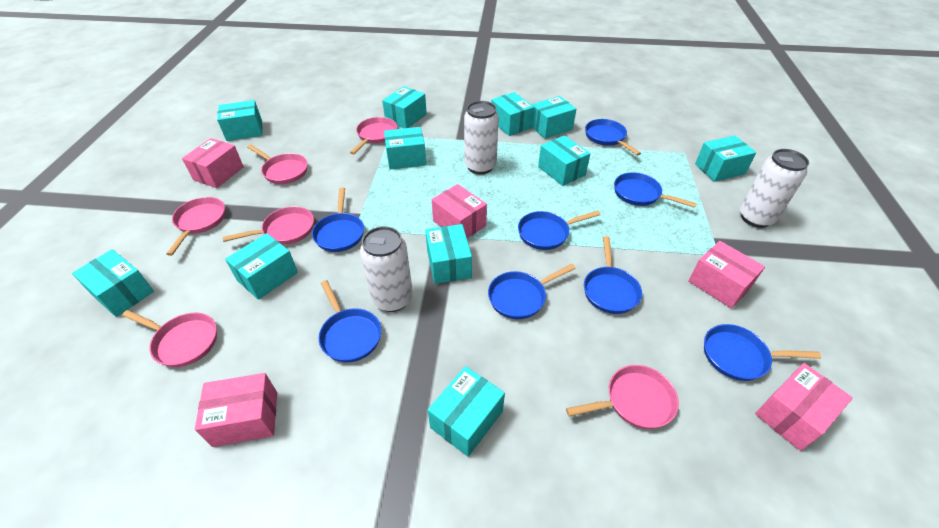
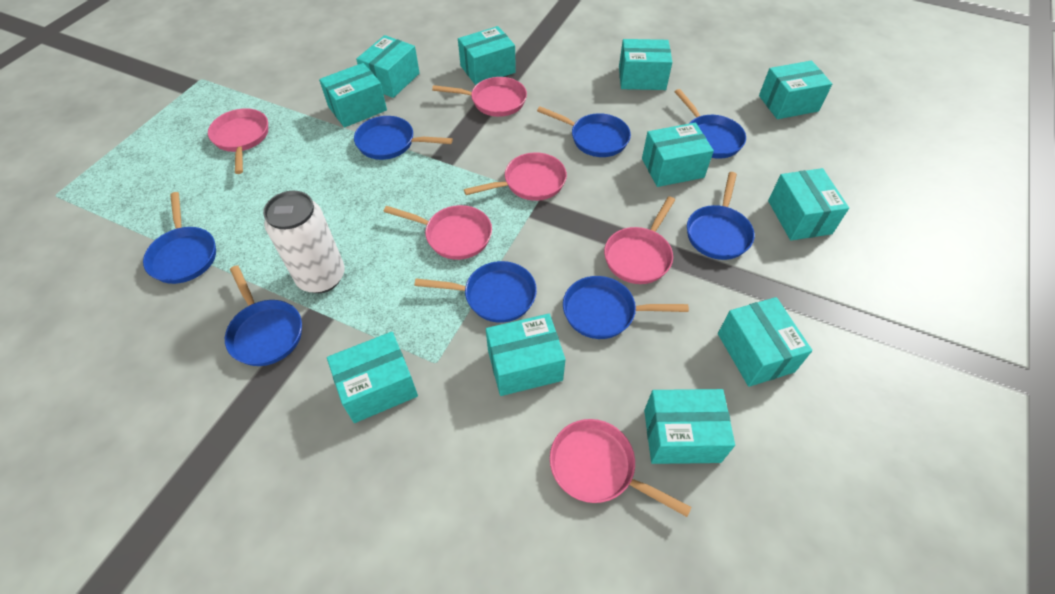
pink box: 5 -> 0
white can: 3 -> 1

